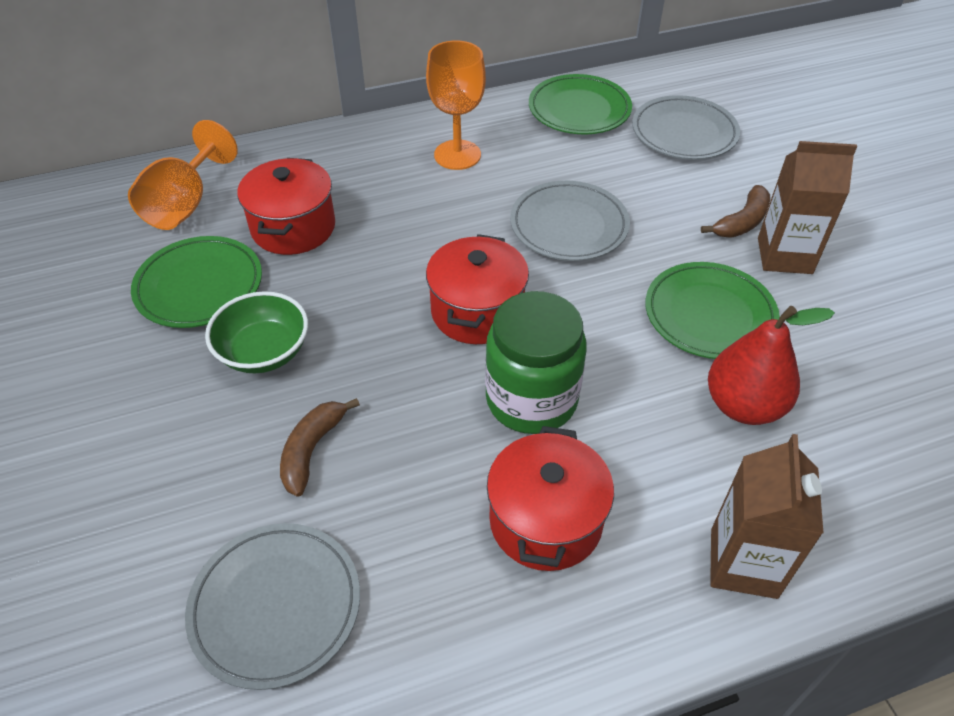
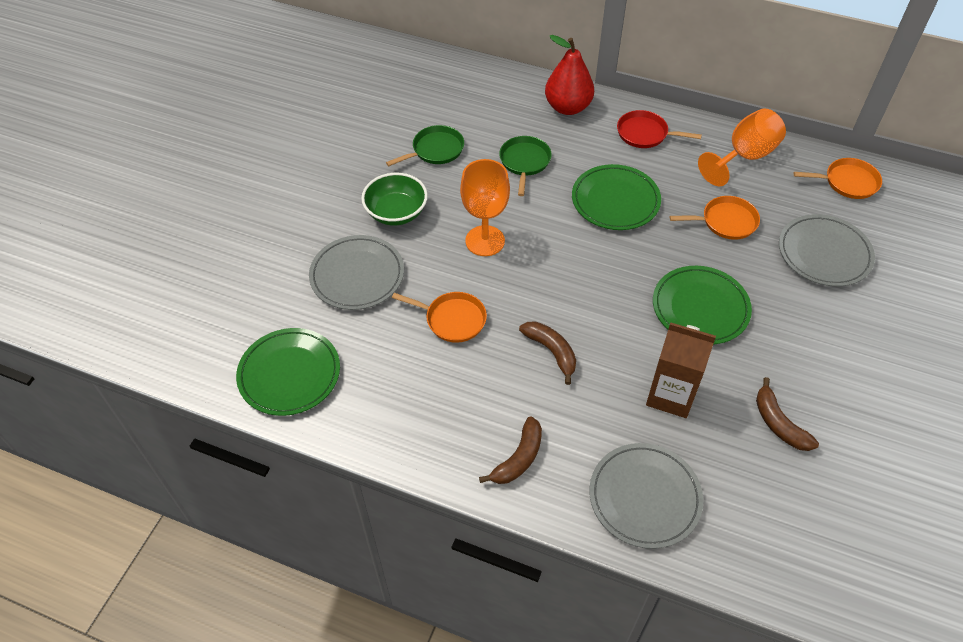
brown banana: 2 -> 3
brown carton: 2 -> 1
green jar: 1 -> 0
green pan: 0 -> 2
orange pan: 0 -> 3
red pan: 0 -> 1
red pot: 3 -> 0

